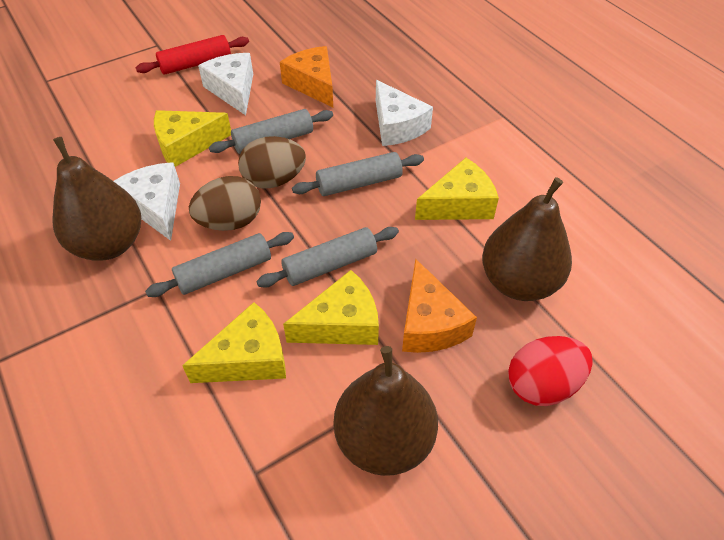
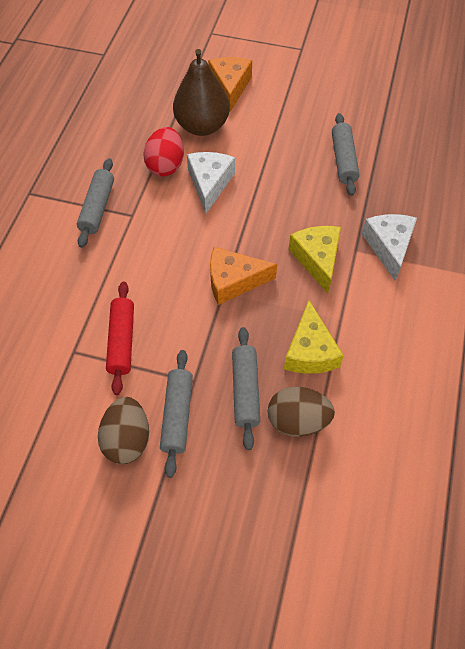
brown pear: 3 -> 1
white cheese: 3 -> 2
yellow cheese: 4 -> 2

